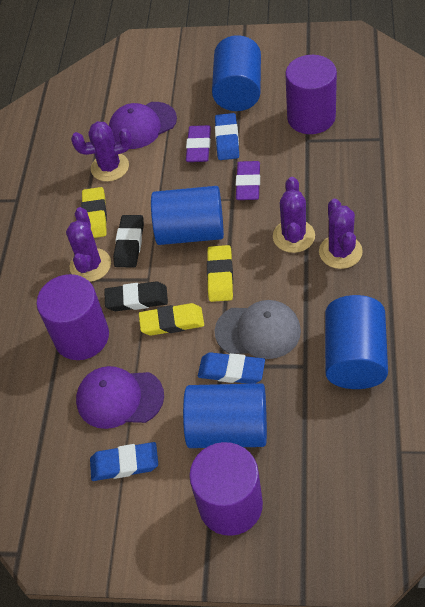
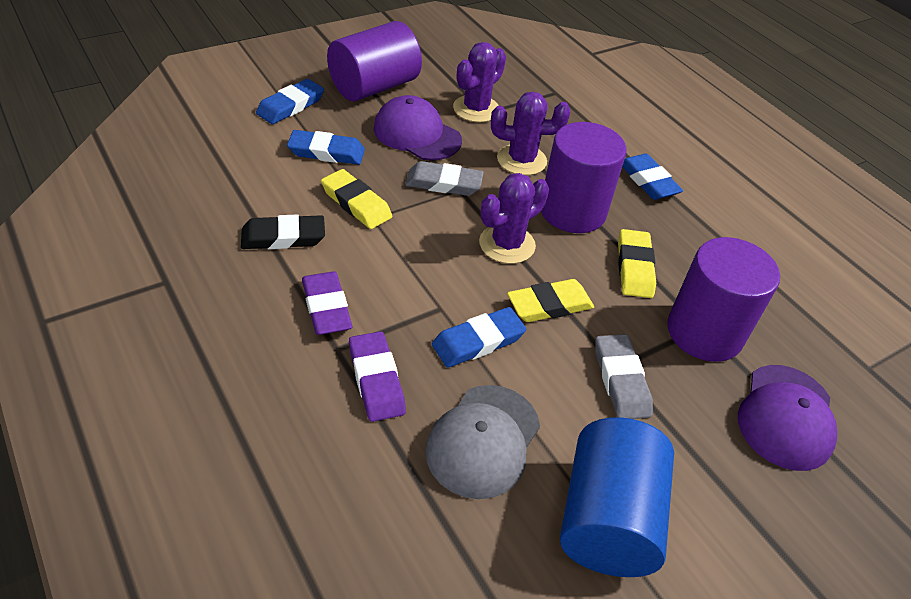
black eraser: 2 -> 1
blue cylinder: 4 -> 1
blue eraser: 3 -> 4
grey eraser: 0 -> 2
purple cactus: 4 -> 3

